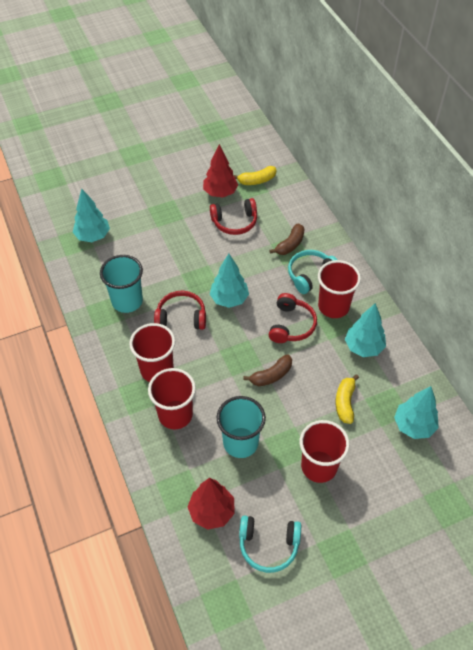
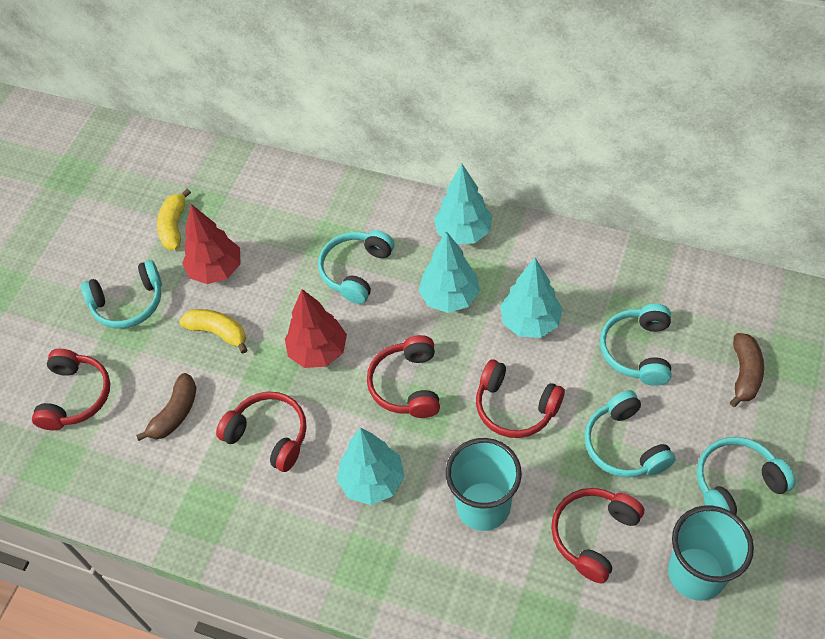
red cup: 4 -> 0
red headphones: 3 -> 5
turquoise headphones: 2 -> 5

